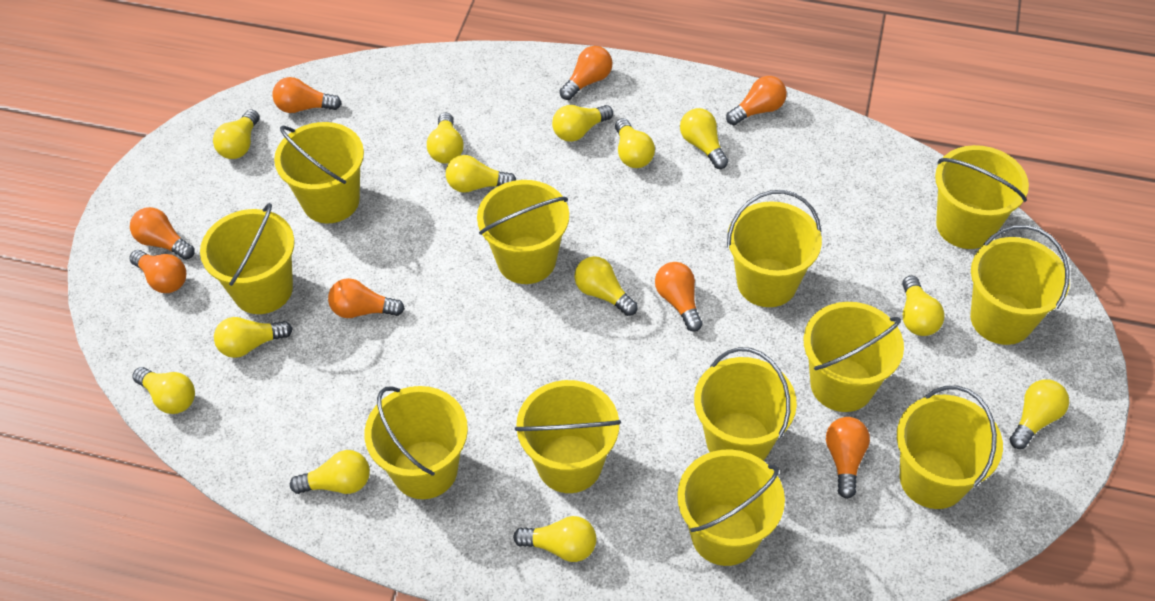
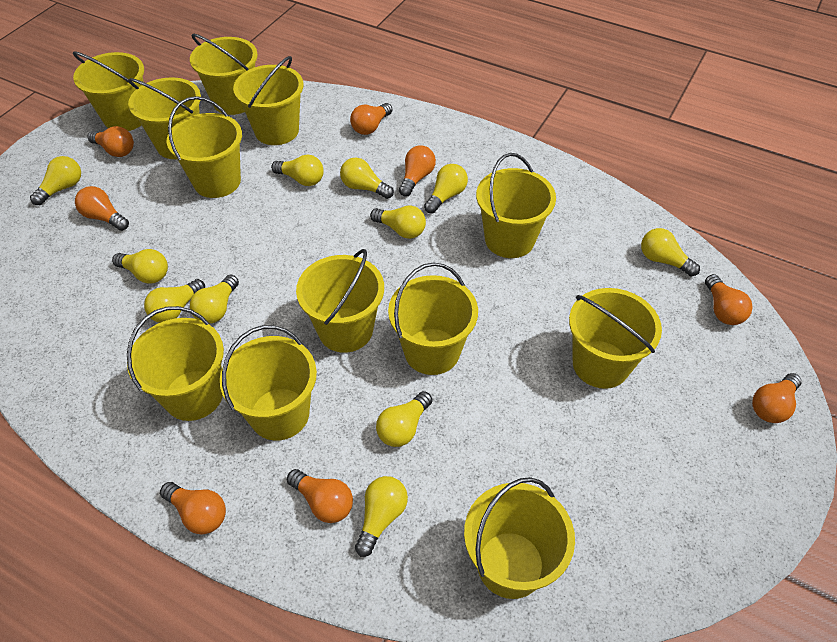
yellow light bulb: 13 -> 11

